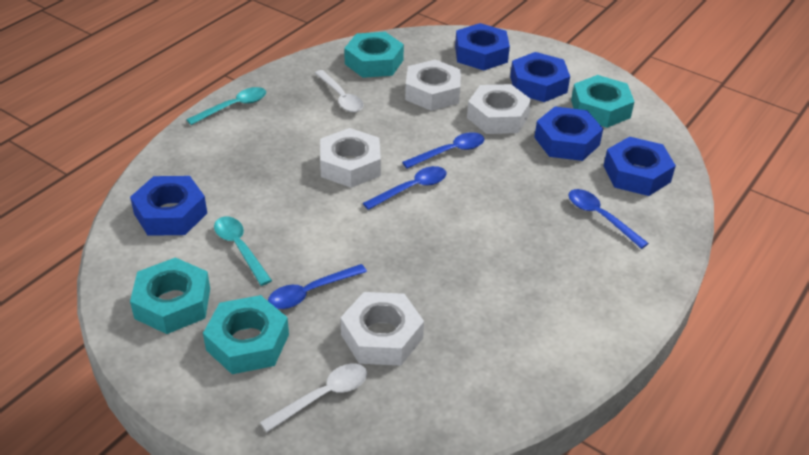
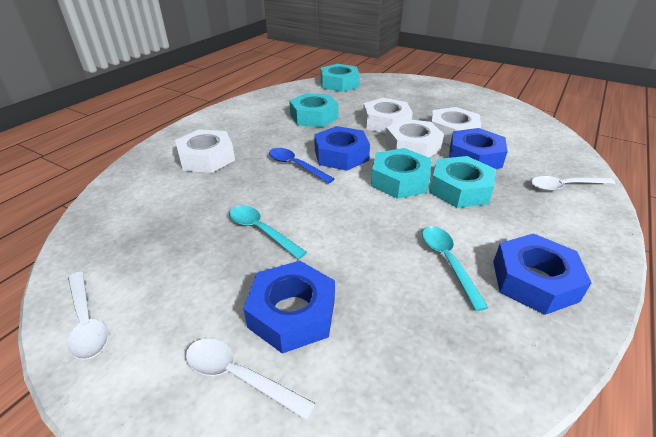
blue nut: 5 -> 4
blue spoon: 4 -> 1
white spoon: 2 -> 3

